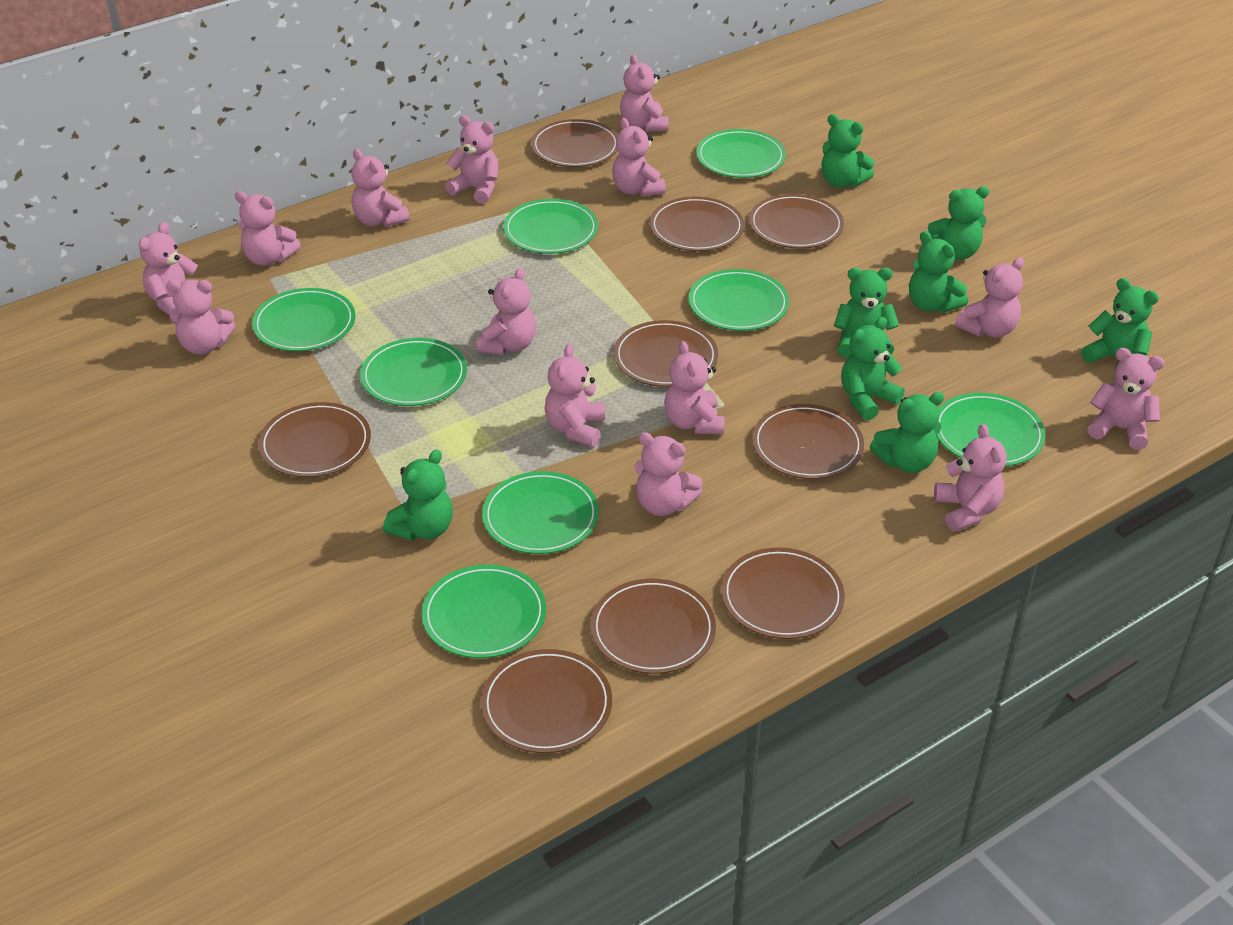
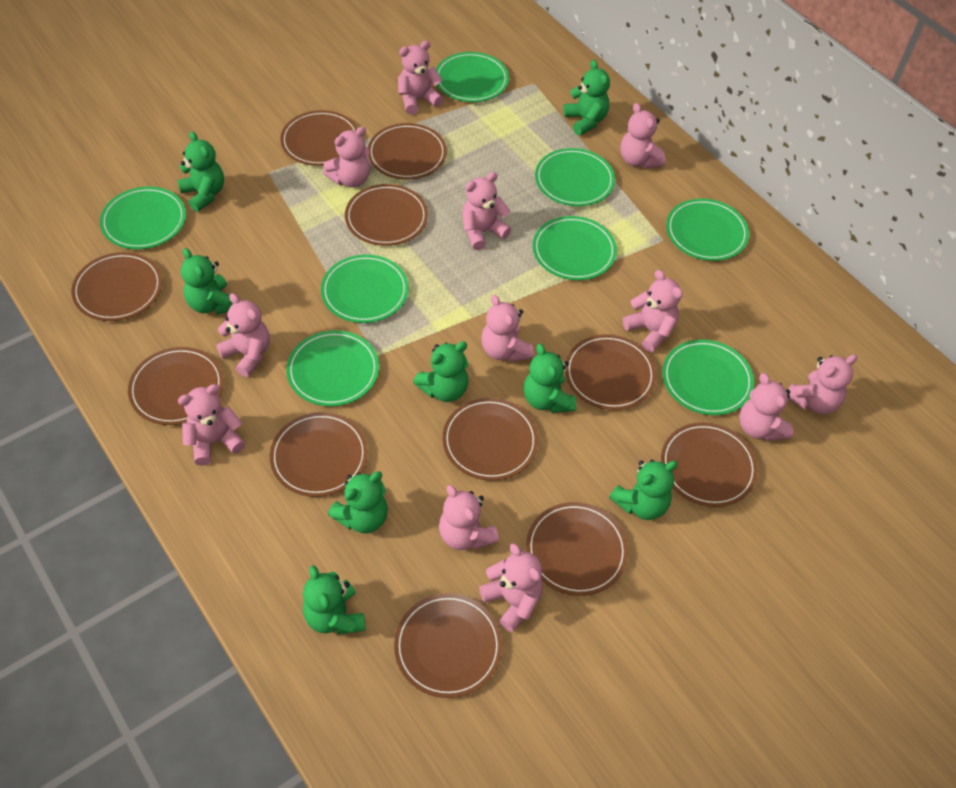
brown plate: 9 -> 11
pink teddy bear: 14 -> 12

